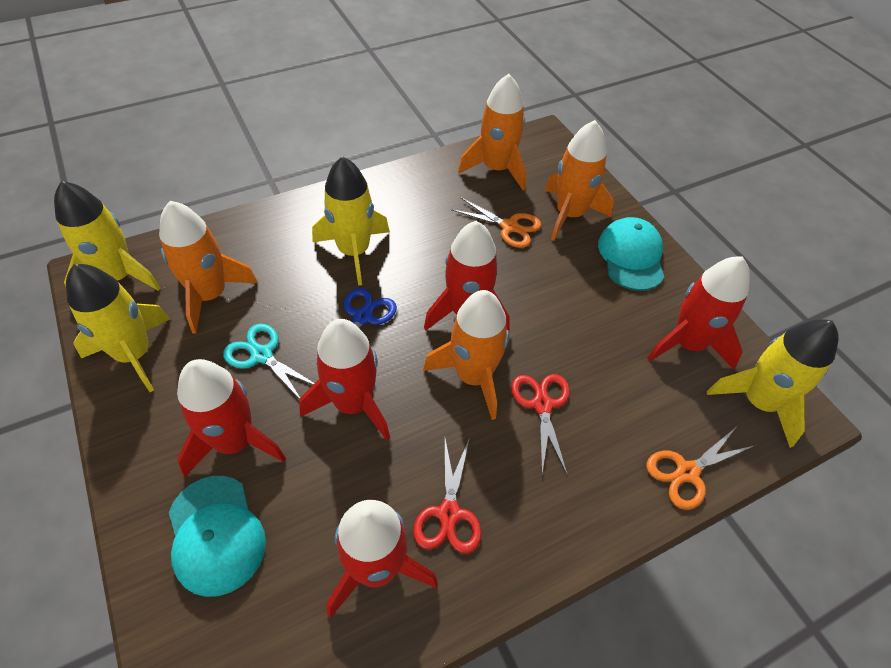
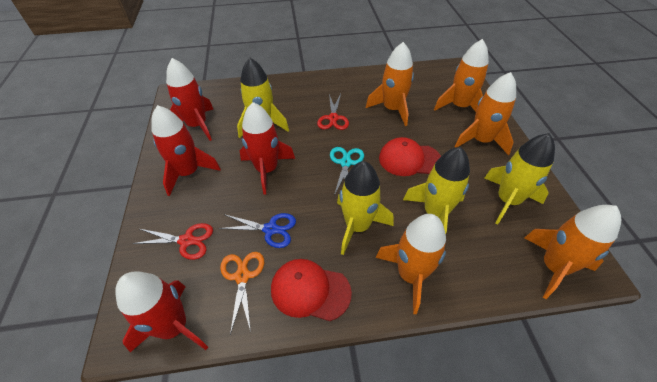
orange rocket: 4 -> 5
orange scissors: 2 -> 1
red cap: 0 -> 2
red rocket: 5 -> 4
turquoise cap: 2 -> 0

